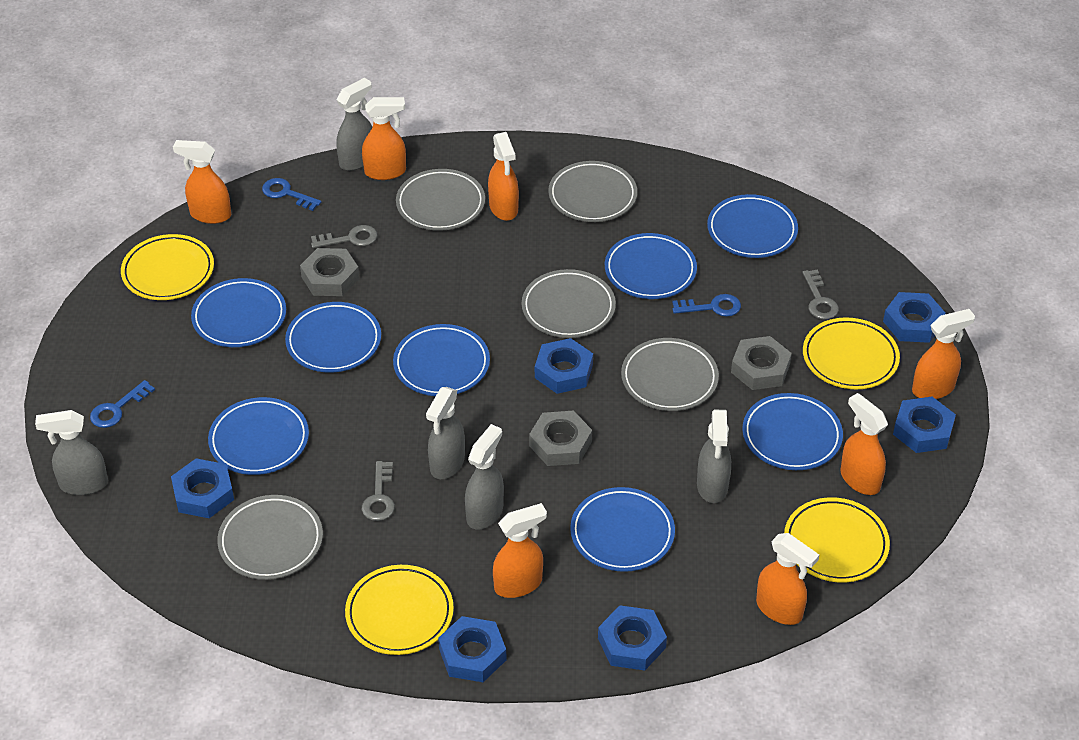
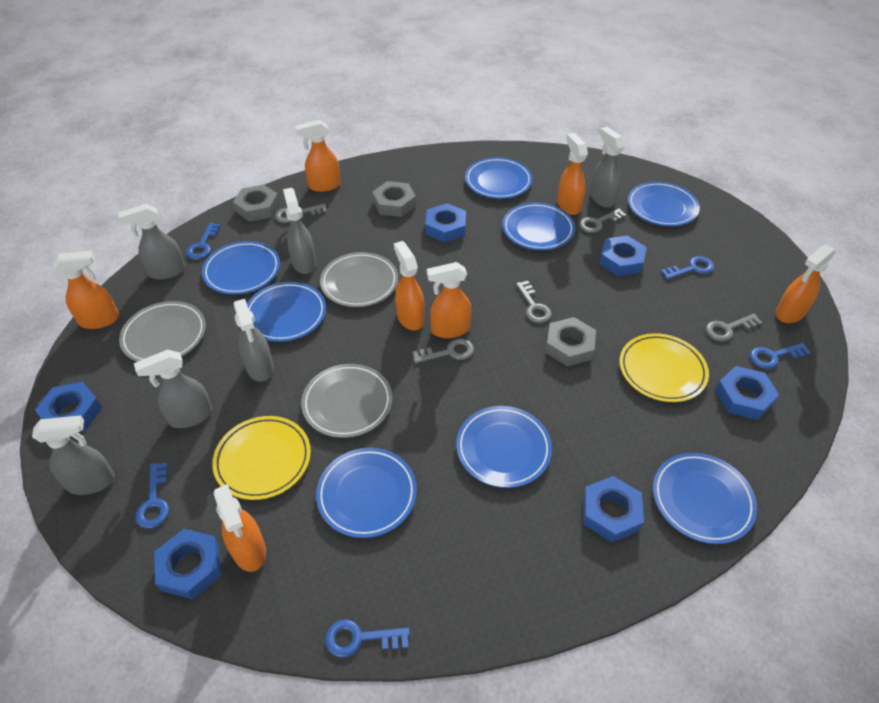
blue key: 3 -> 5
grey key: 3 -> 5
grey plate: 5 -> 3
grey spray bottle: 5 -> 6
yellow plate: 4 -> 2

